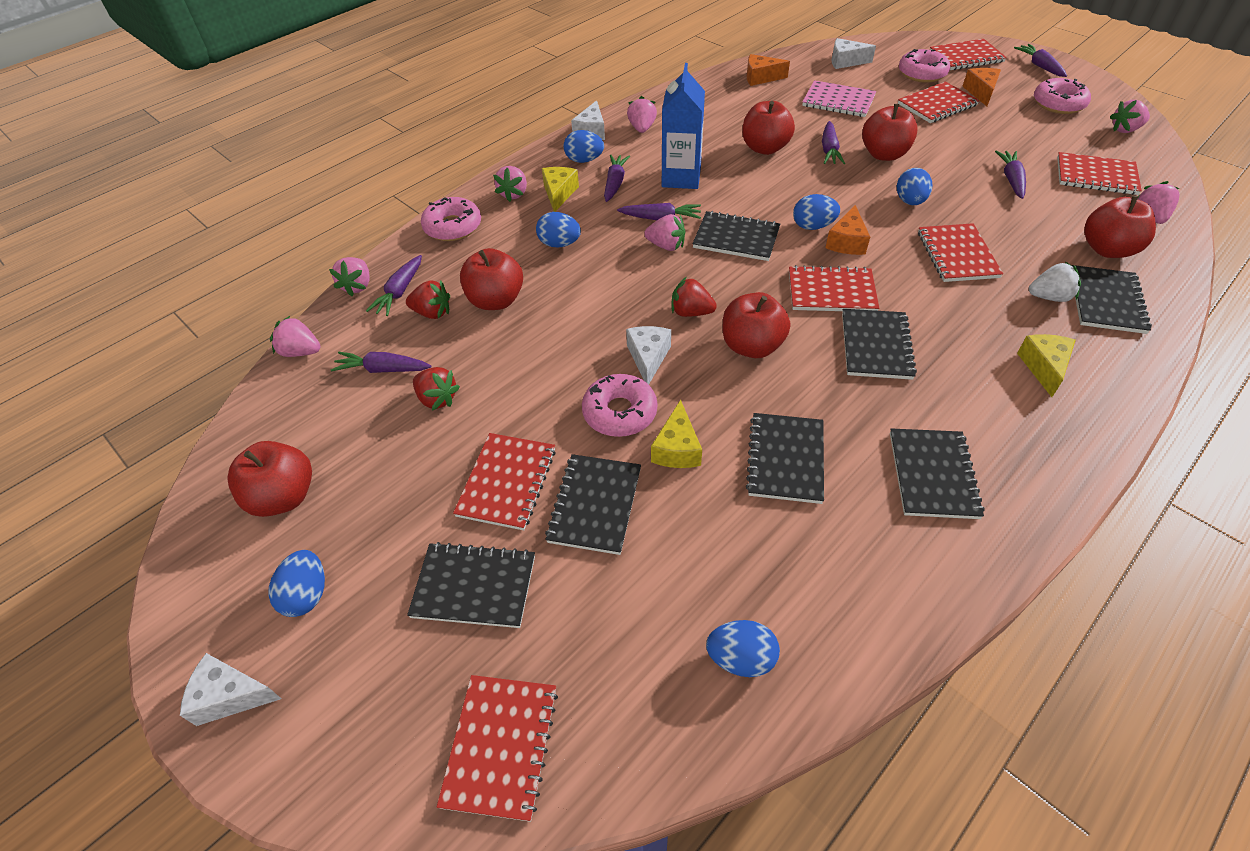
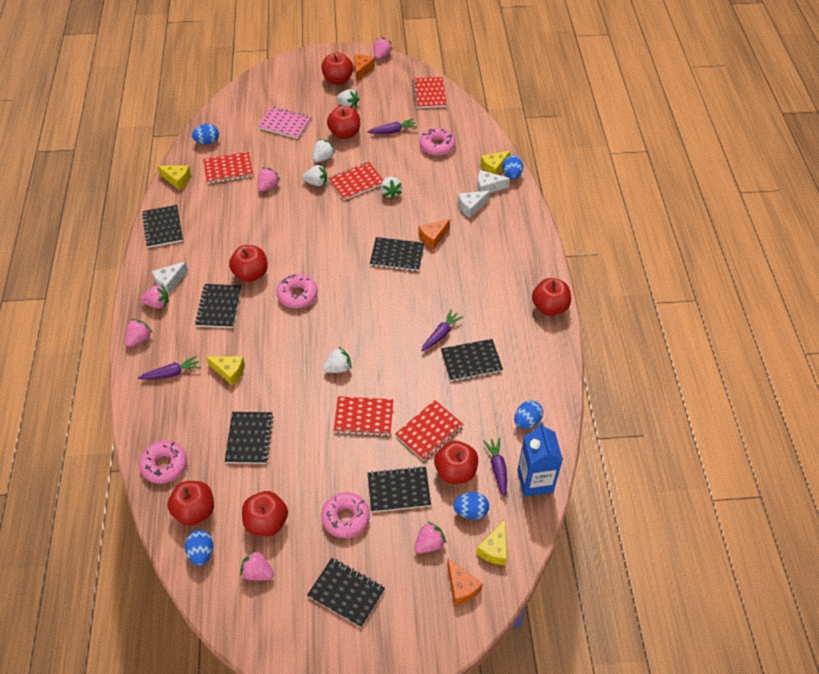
blue egg: 6 -> 5
pink strawberry: 7 -> 6
purple carrot: 7 -> 4
red apple: 6 -> 7
red notebook: 7 -> 5
red strawberry: 3 -> 0
white cheese: 4 -> 3
white strawberry: 1 -> 5
yellow cheese: 3 -> 4

